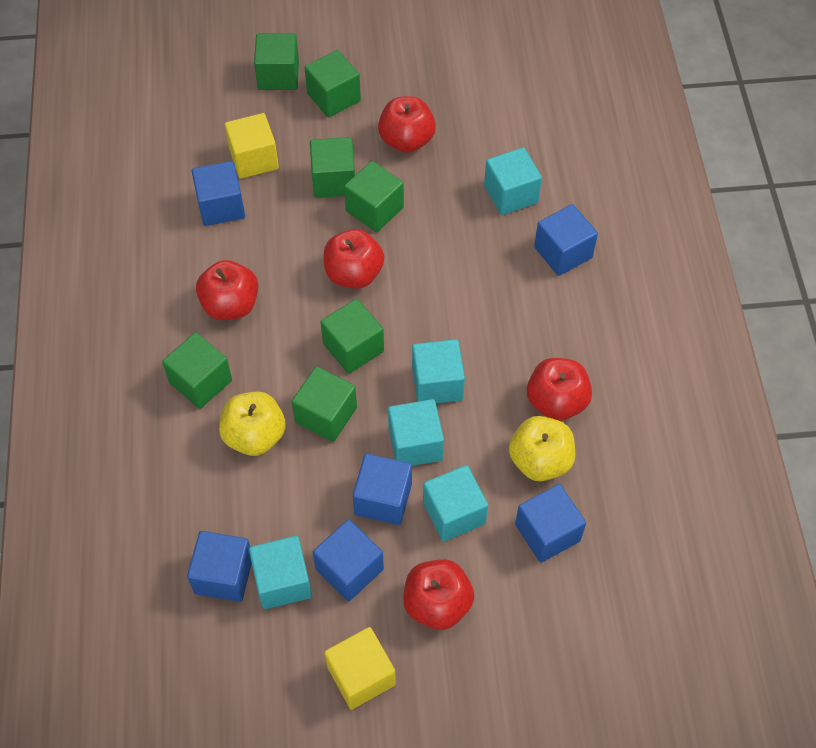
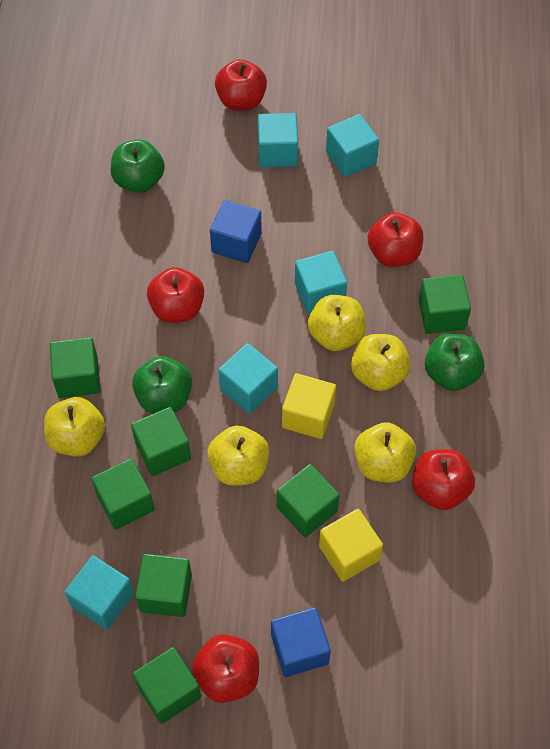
blue cube: 6 -> 2
green apple: 0 -> 3
yellow apple: 2 -> 5

